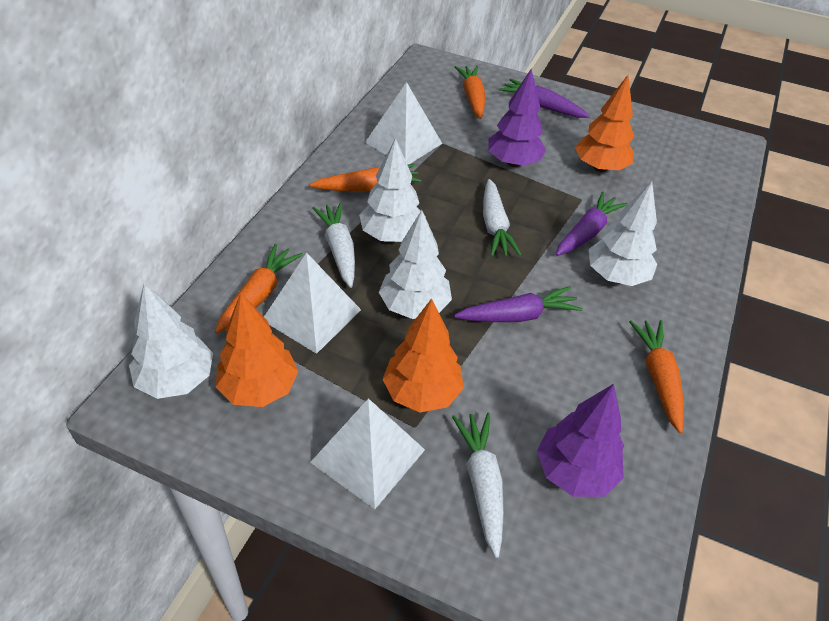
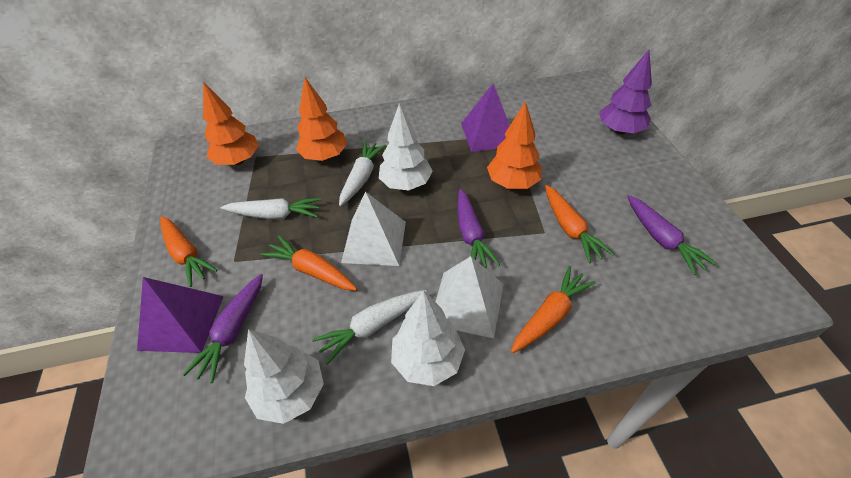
purple pyramid: 0 -> 2
purple tree: 2 -> 1
white pyramid: 3 -> 2
white tree: 4 -> 3

